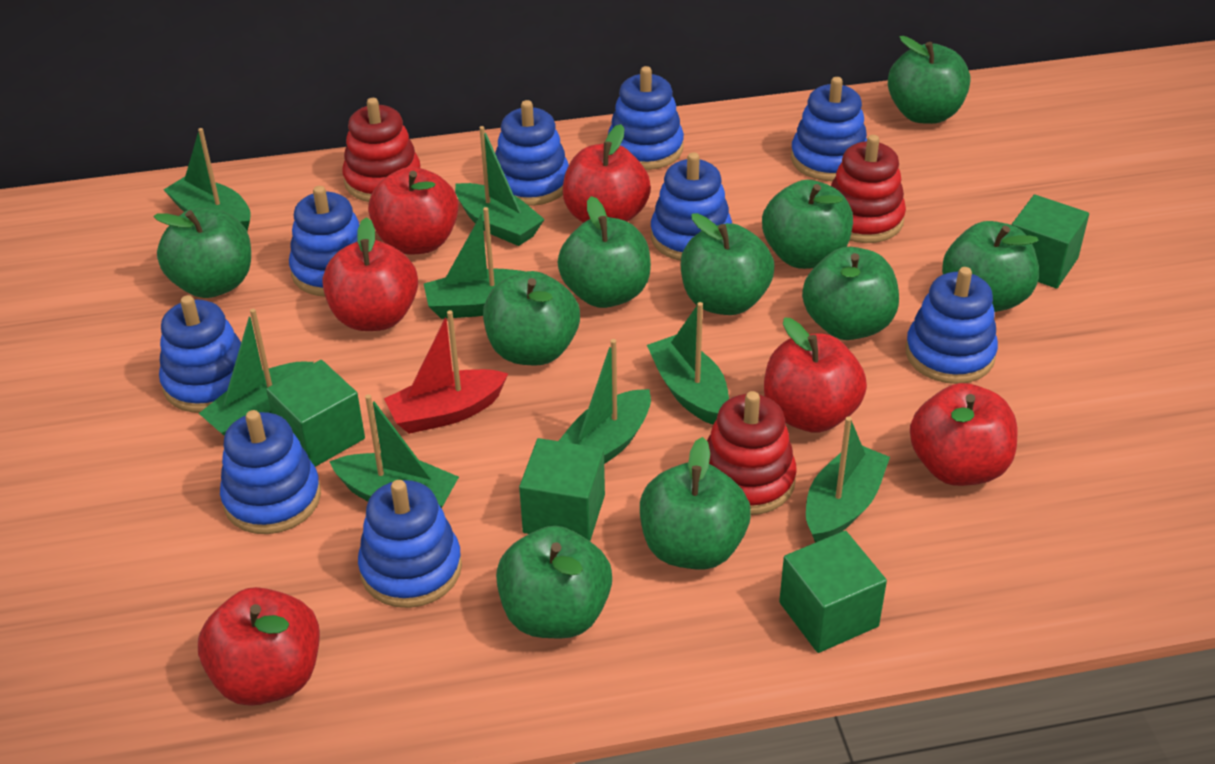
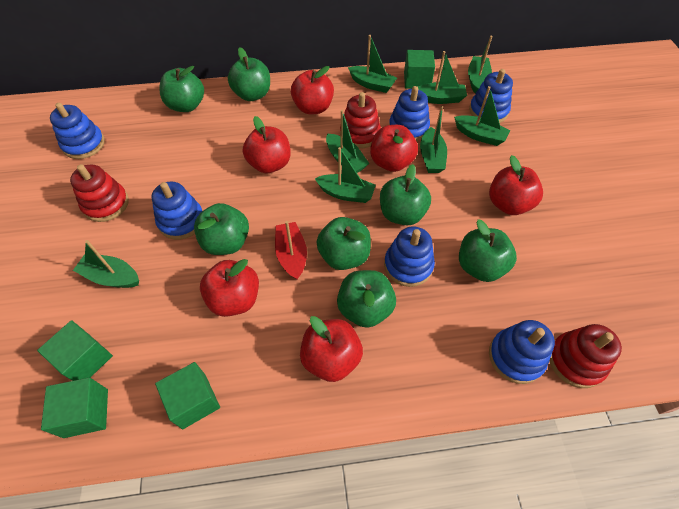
blue stacking toy: 9 -> 6
green apple: 10 -> 7

